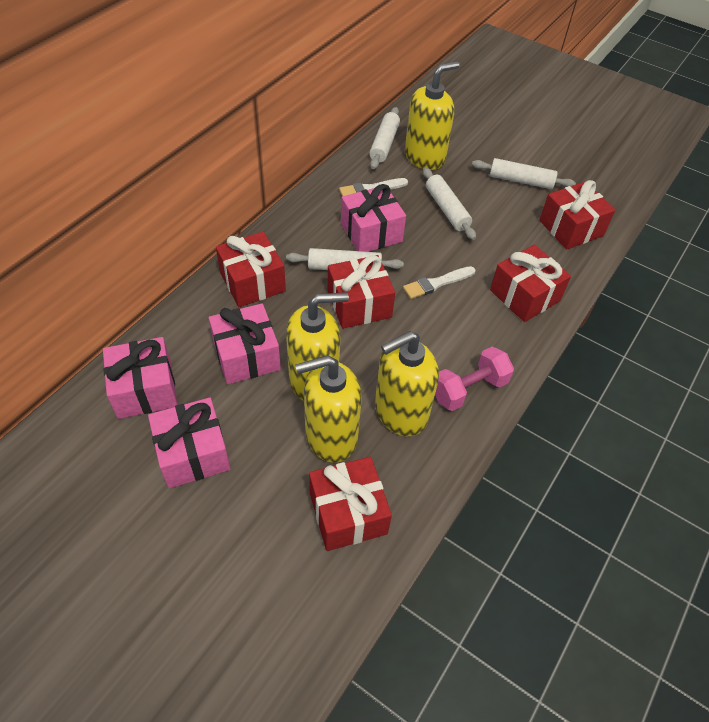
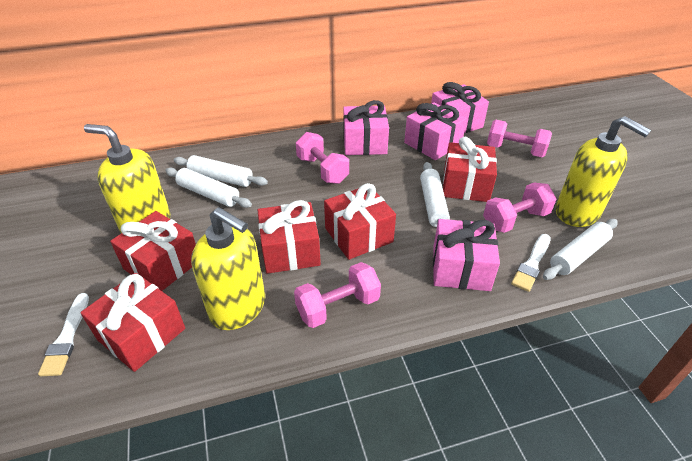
pink dumbbell: 1 -> 4
yellow soap dispenser: 4 -> 3

